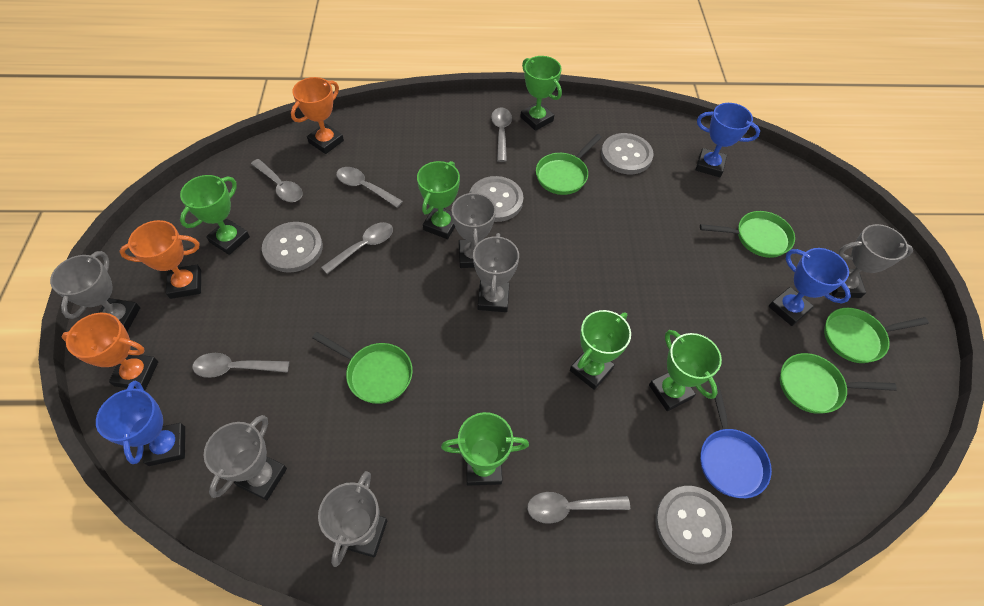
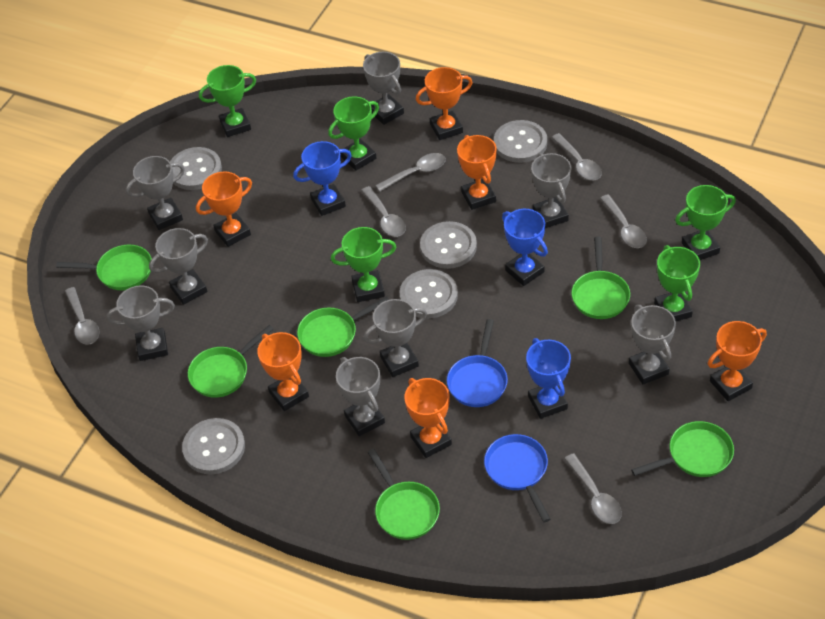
blue pan: 1 -> 2
green pan: 5 -> 6
green trophy: 6 -> 5
grey button: 4 -> 5
grey trophy: 6 -> 8
orange trophy: 3 -> 6

